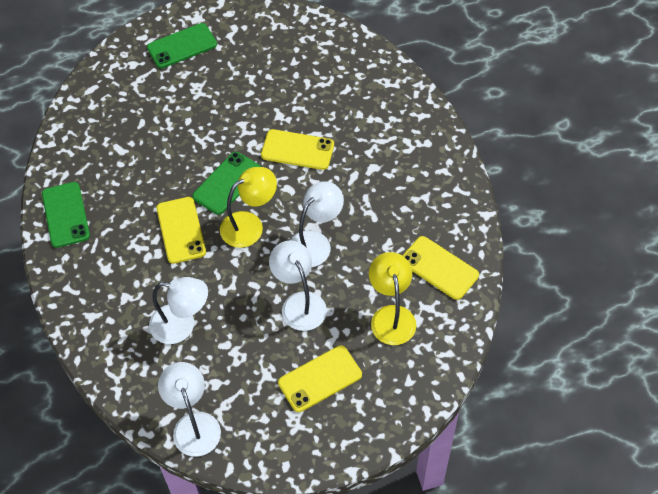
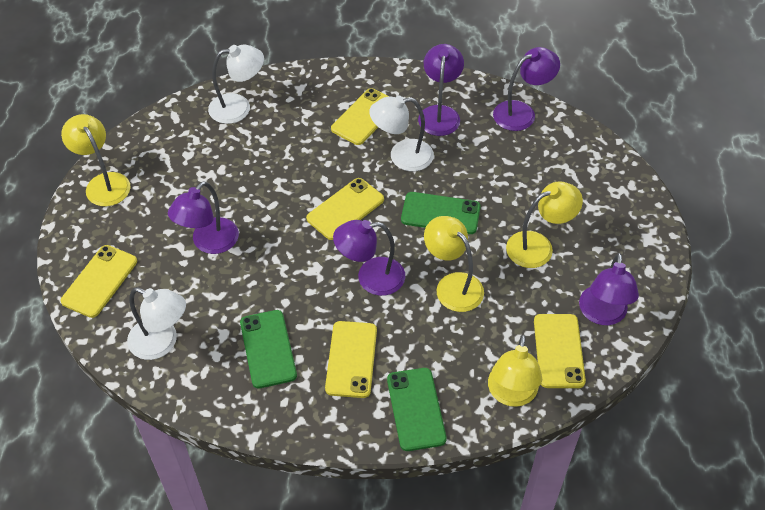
purple lamp: 0 -> 5
white lamp: 4 -> 3
yellow lamp: 2 -> 4
yellow phone: 4 -> 5

